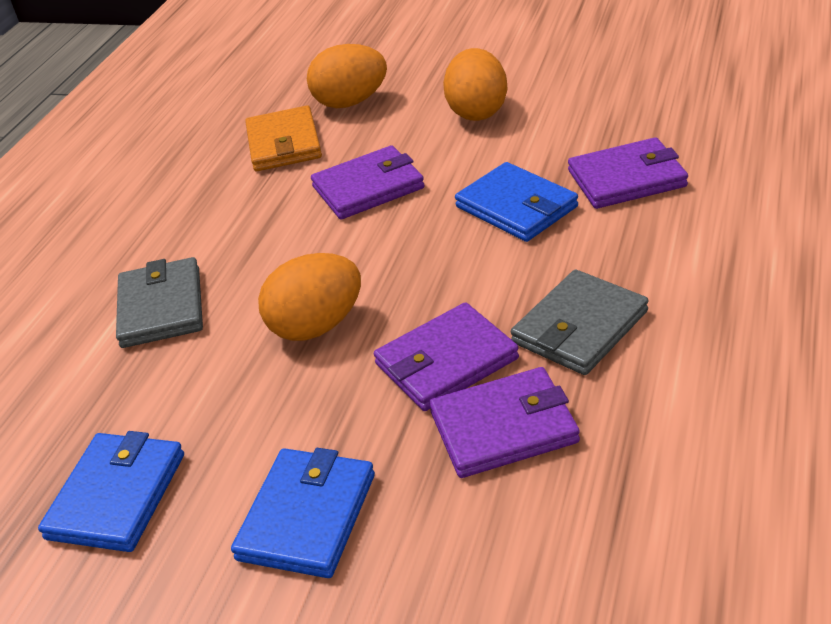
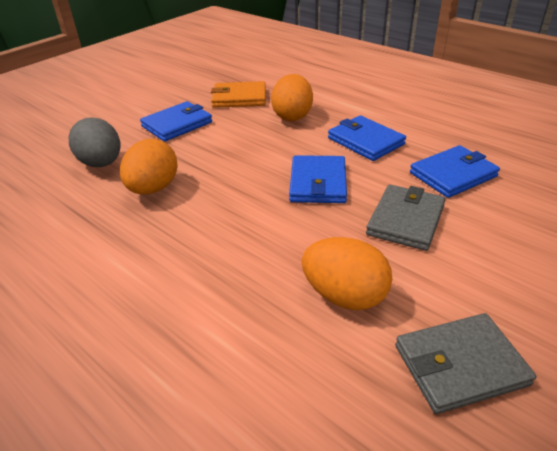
blue wallet: 3 -> 4
grey egg: 0 -> 1
purple wallet: 4 -> 0

